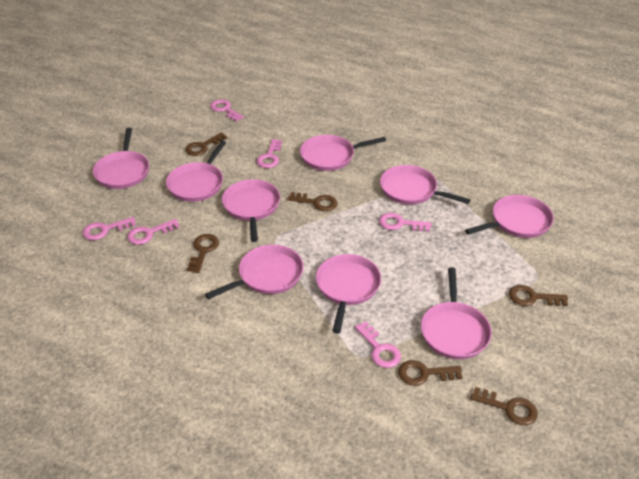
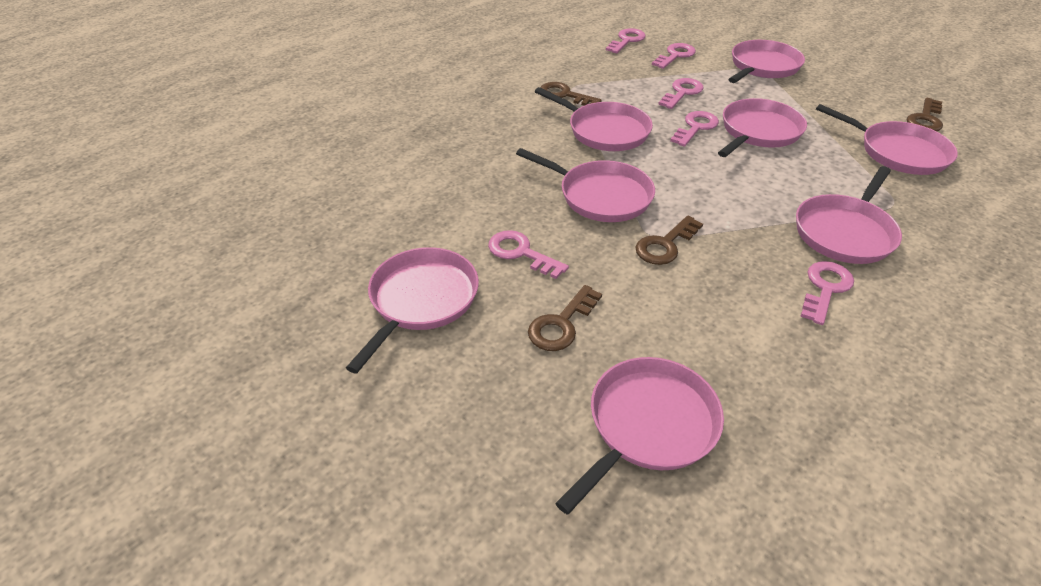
brown key: 6 -> 4
pink pan: 9 -> 8

